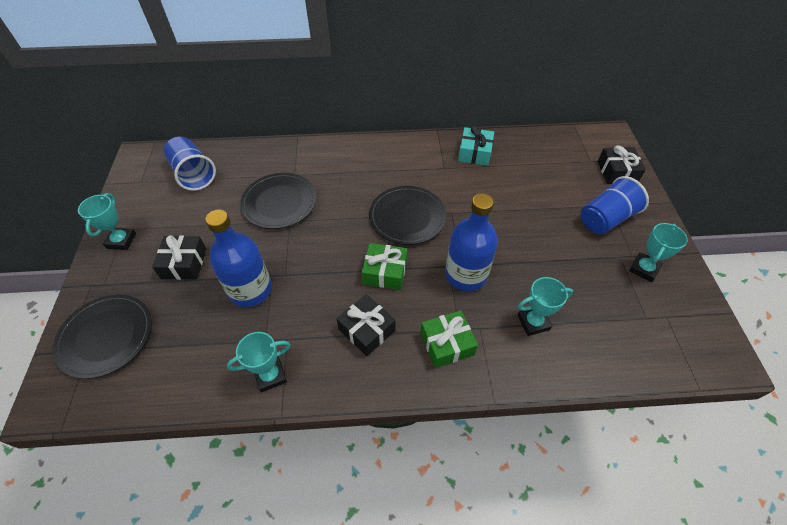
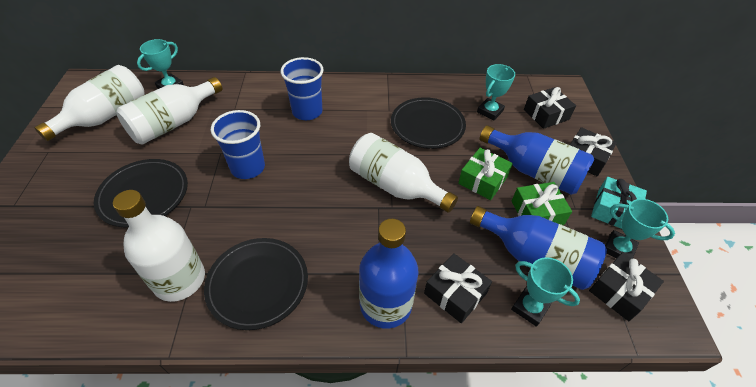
black gift: 3 -> 4
blue bottle: 2 -> 3
white bottle: 0 -> 4

